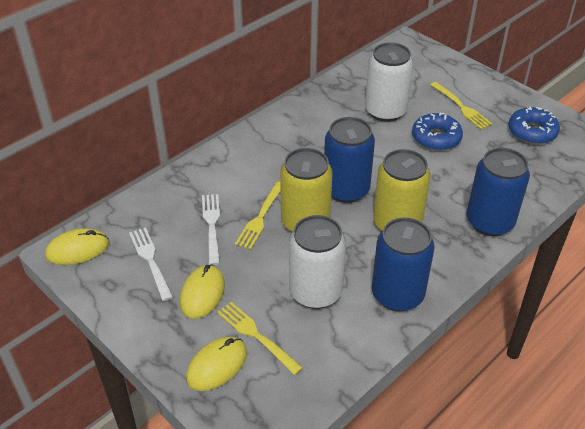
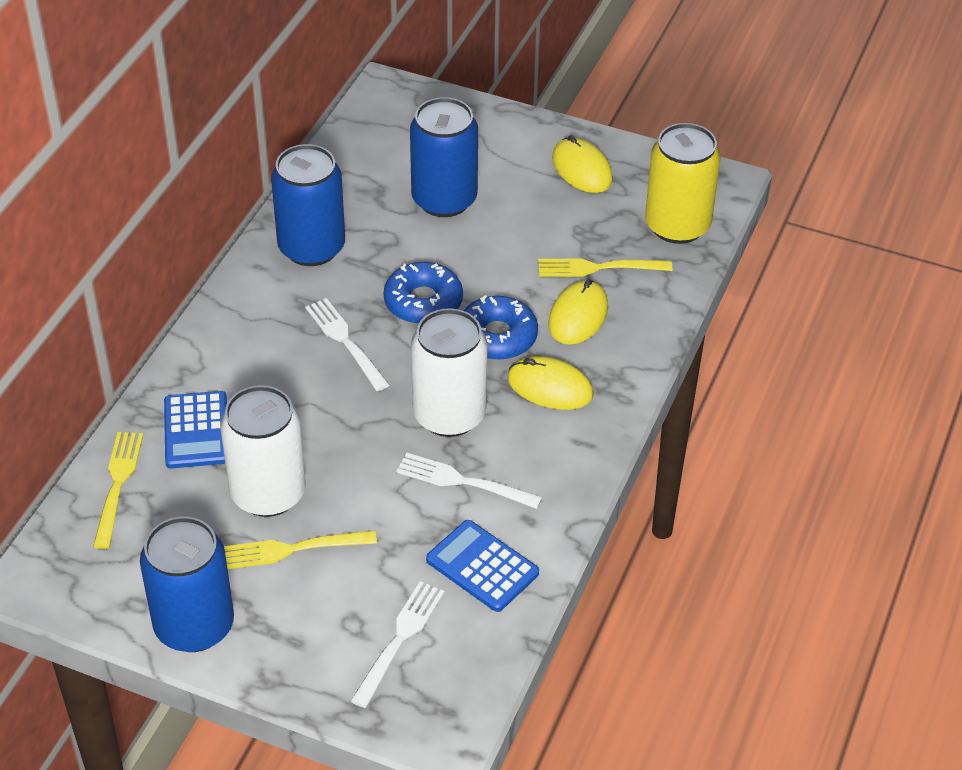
blue calculator: 0 -> 2
white fork: 2 -> 3
yellow can: 2 -> 1

